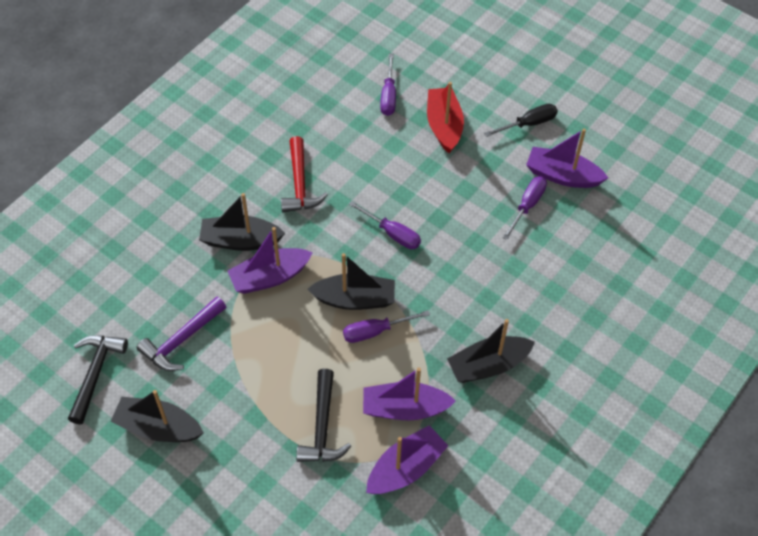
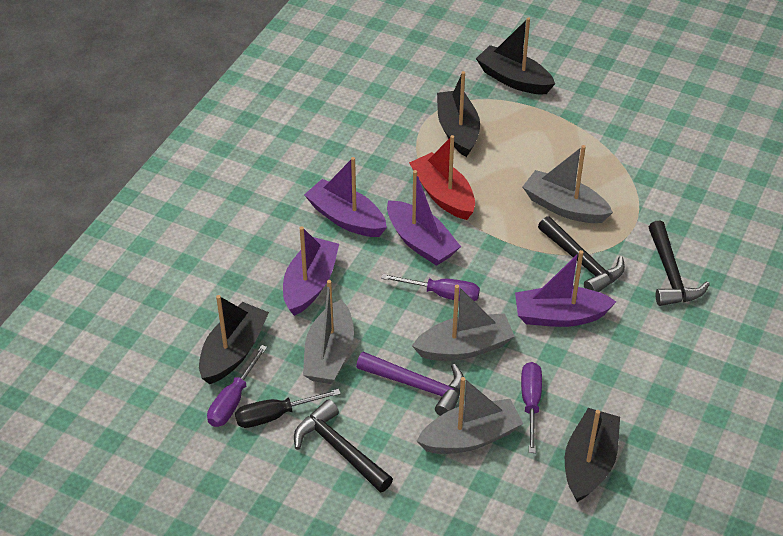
black hammer: 2 -> 3
grey boat: 0 -> 4
purple screwdriver: 4 -> 3
red hammer: 1 -> 0

